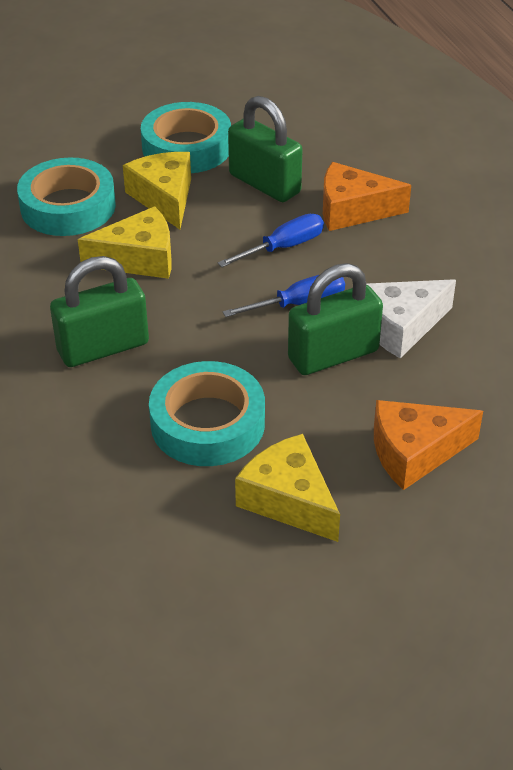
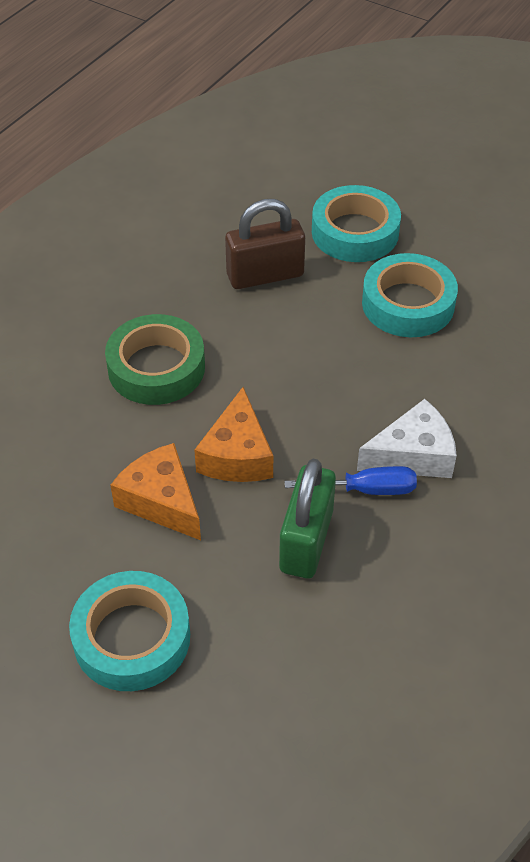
blue screwdriver: 2 -> 1
brown padlock: 0 -> 1
green padlock: 3 -> 1
green tape: 0 -> 1
yellow cheese: 3 -> 0

